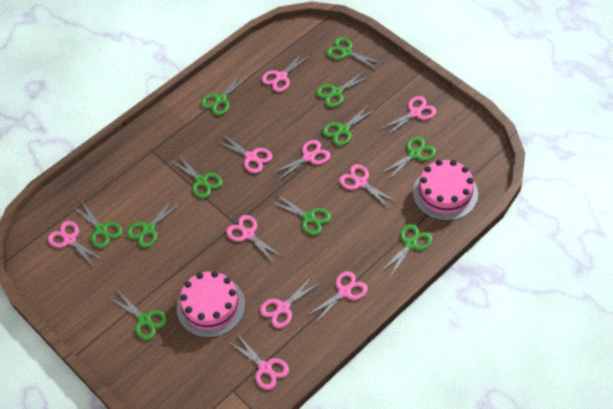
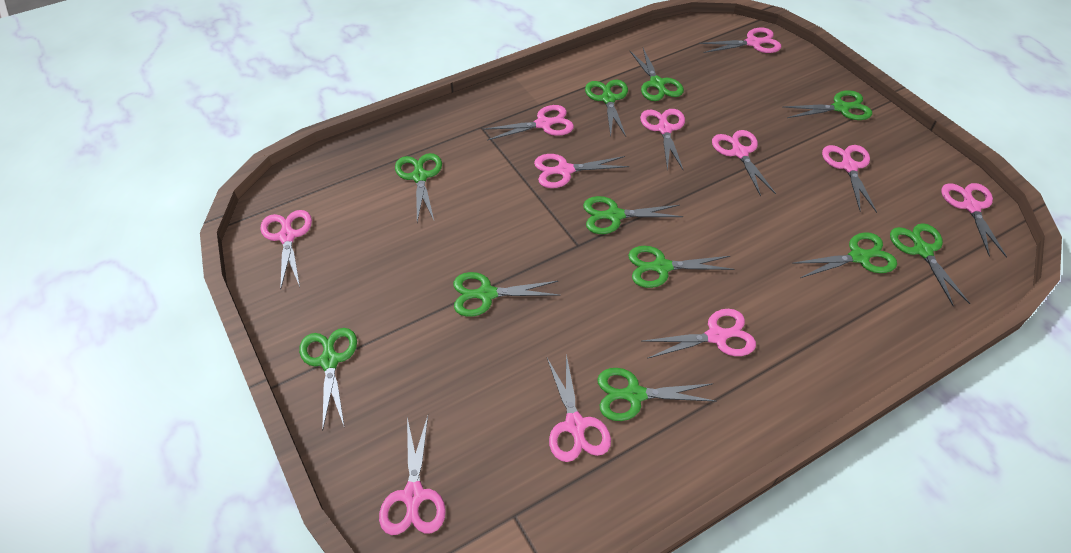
pink cake: 2 -> 0
pink scissors: 10 -> 11

